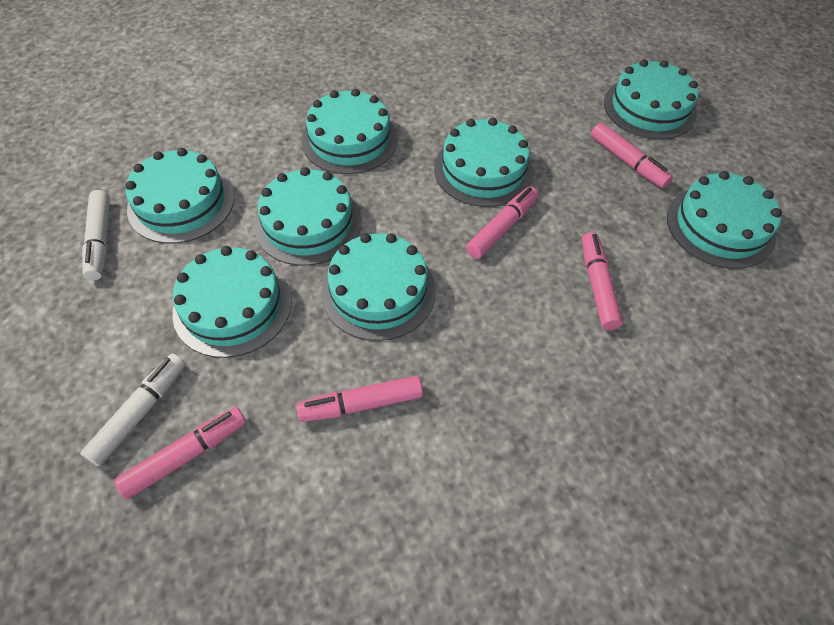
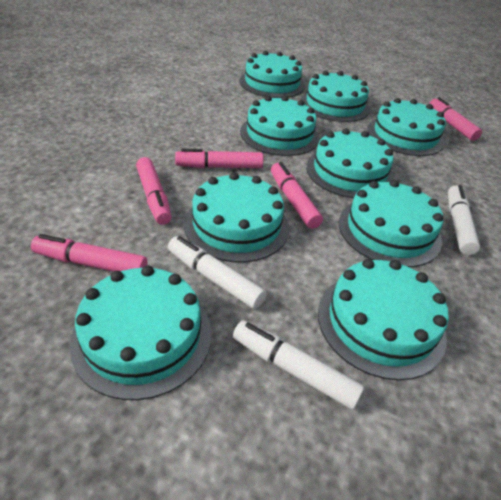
turquoise cake: 8 -> 9
white marker: 2 -> 3

